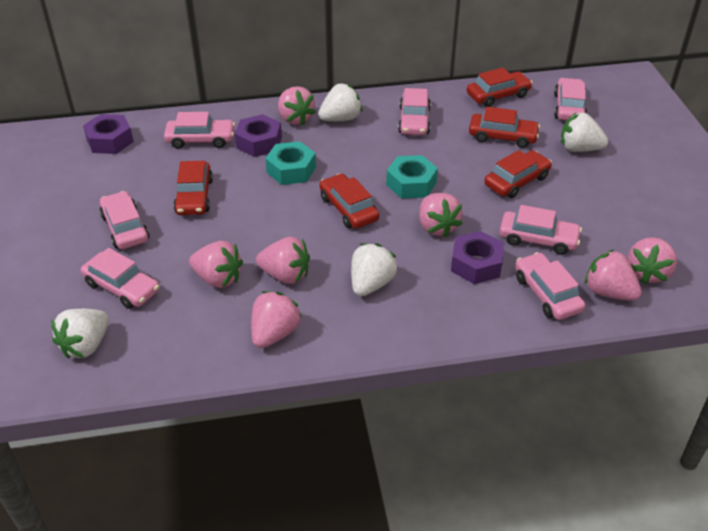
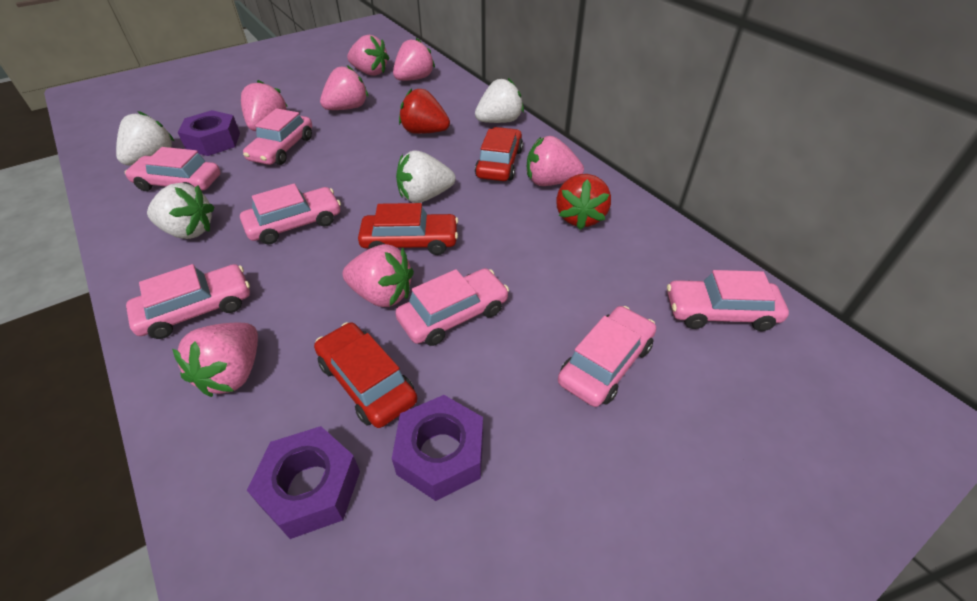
red car: 5 -> 3
red strawberry: 0 -> 2
turquoise nut: 2 -> 0

